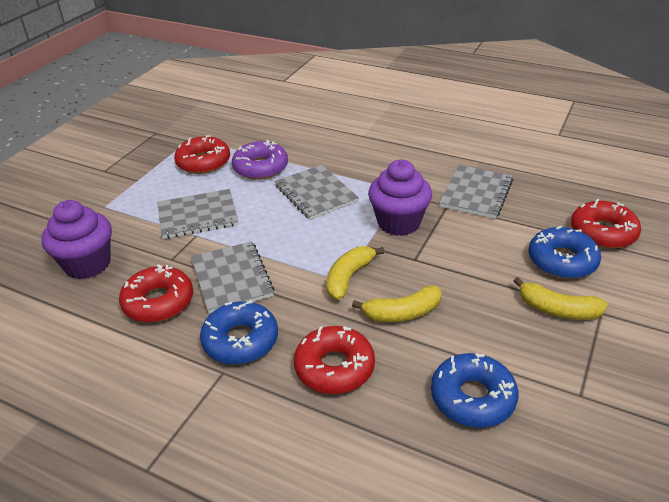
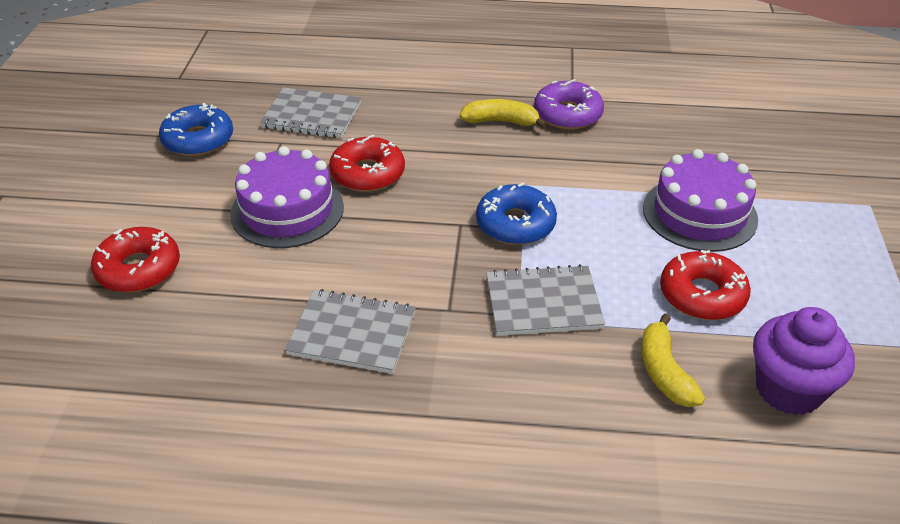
blue donut: 3 -> 2
grey notebook: 4 -> 3
purple cake: 0 -> 2
purple cupcake: 2 -> 1
red donut: 4 -> 3
yellow banana: 3 -> 2

